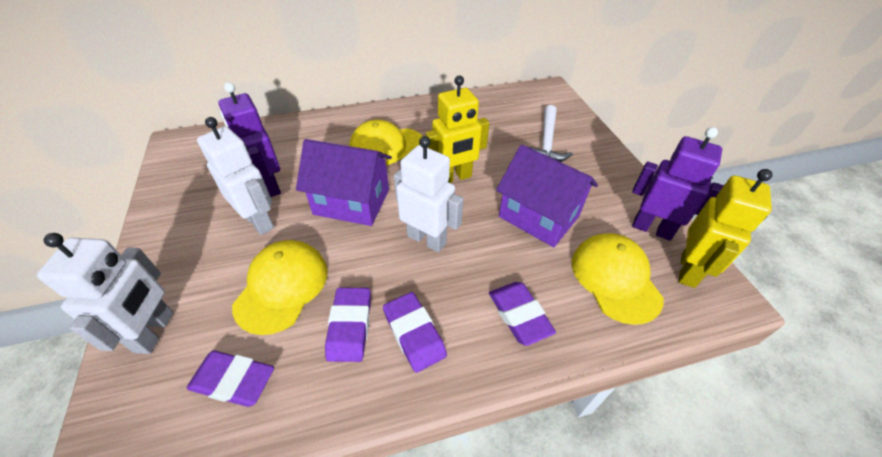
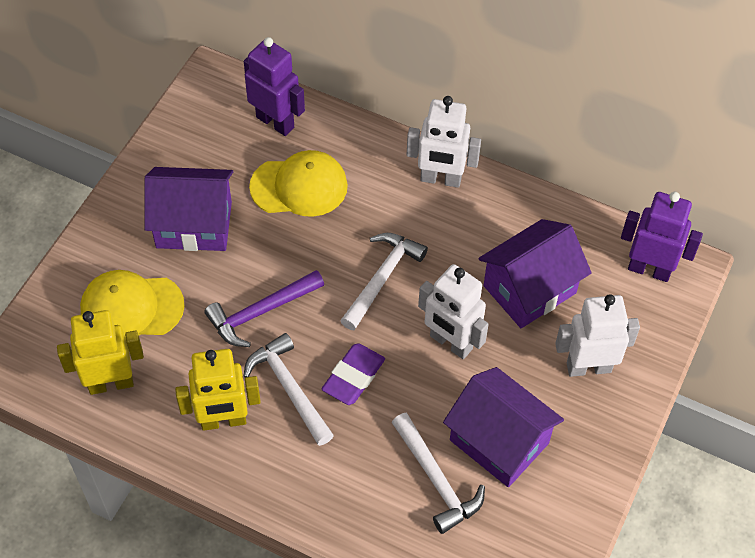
purple eraser: 4 -> 1
purple hammer: 0 -> 1
purple house: 2 -> 3
white hammer: 1 -> 3
yellow cap: 3 -> 2

